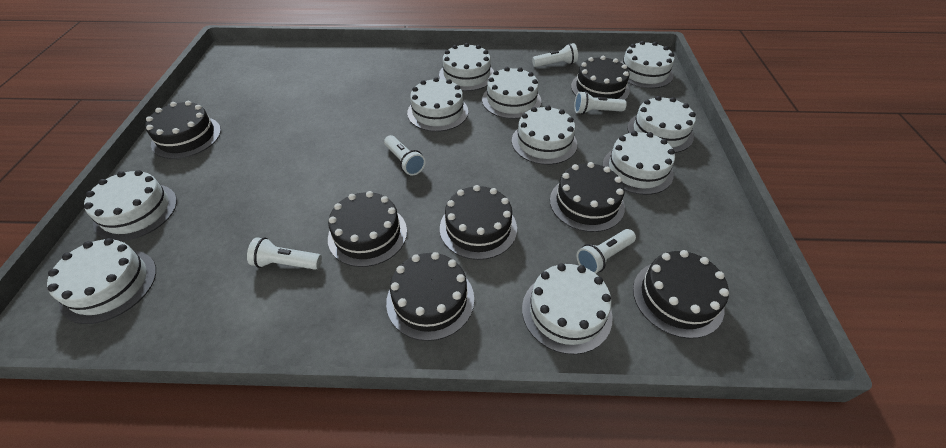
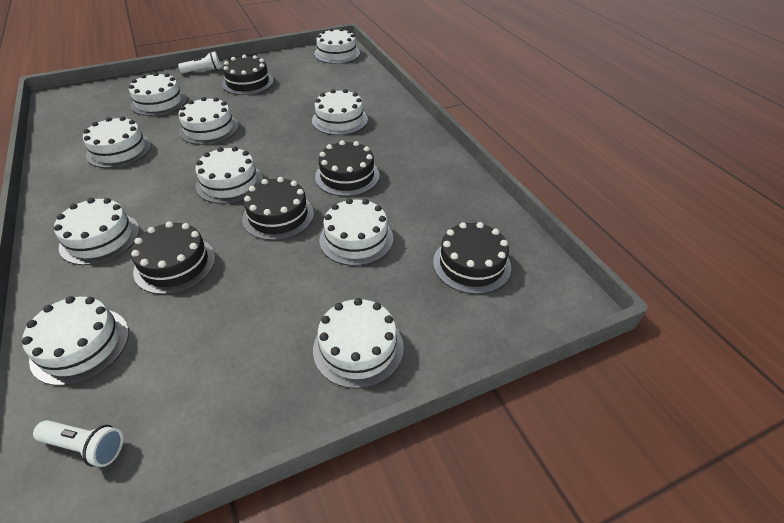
black cake: 7 -> 5
white flashlight: 5 -> 2

